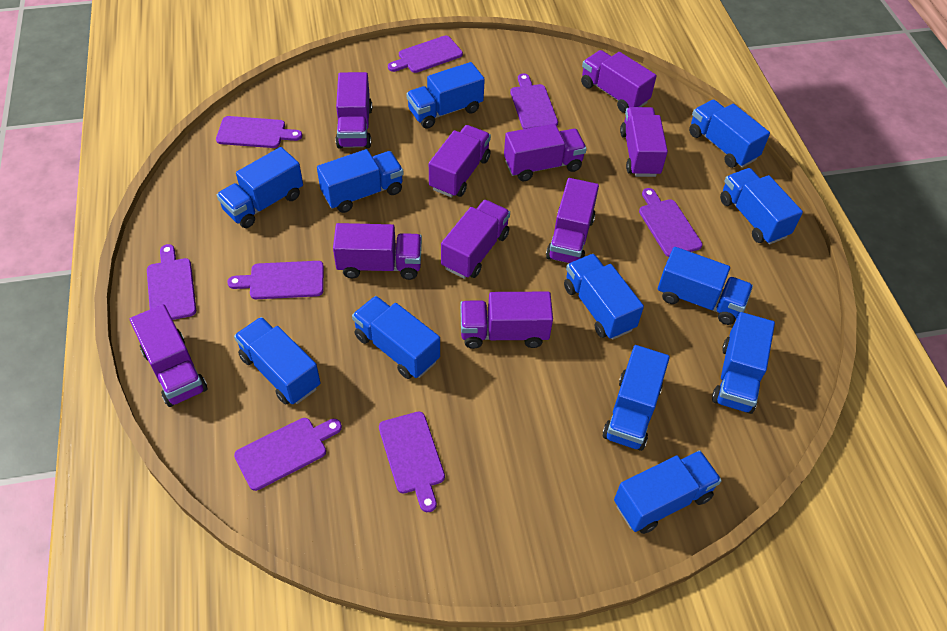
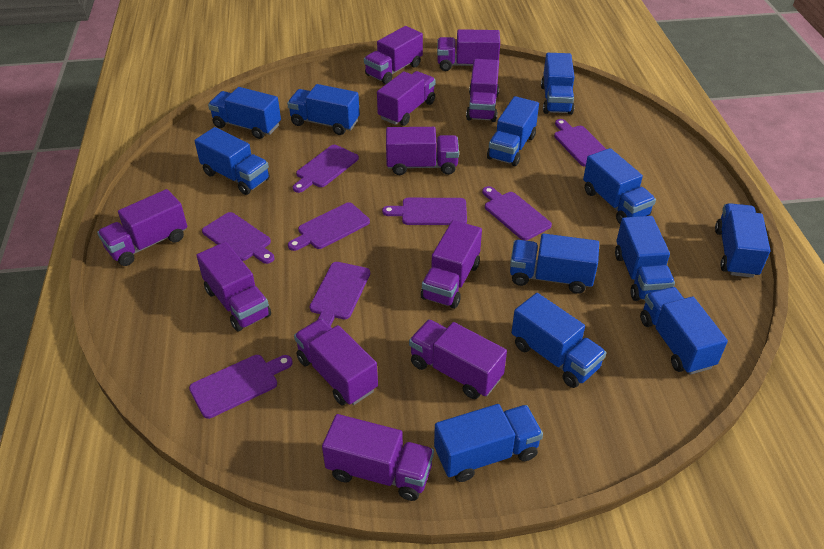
purple truck: 10 -> 11

